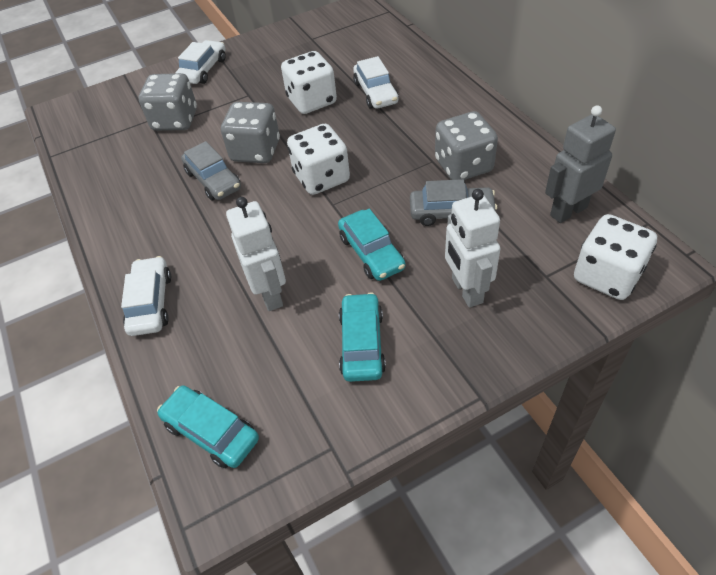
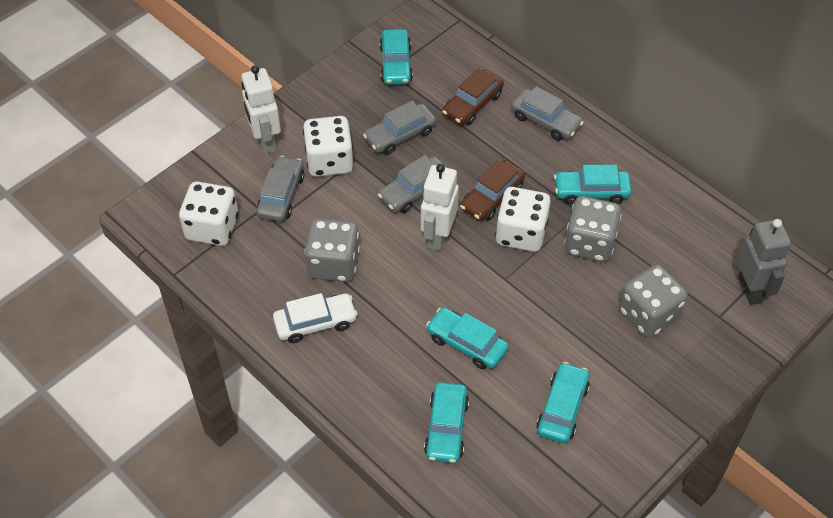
brown car: 0 -> 2
grey car: 2 -> 4
turquoise car: 3 -> 5
white car: 3 -> 1

